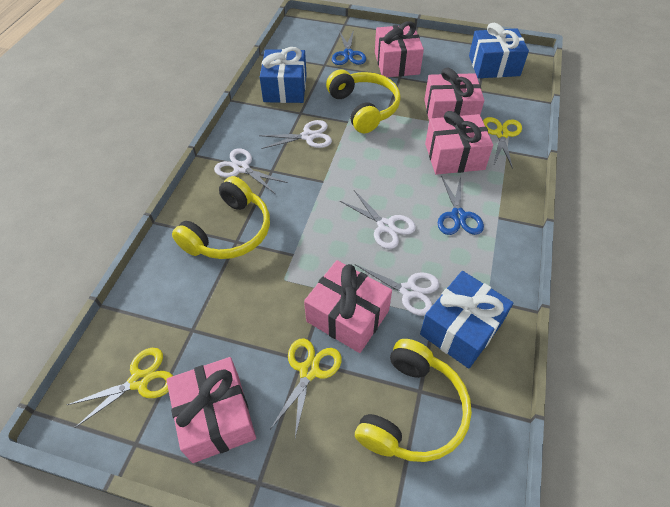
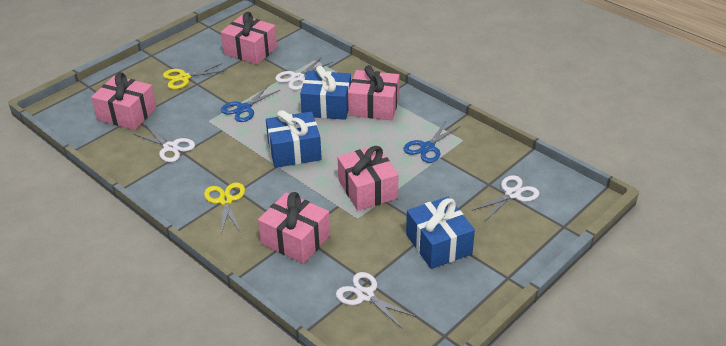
yellow headphones: 3 -> 0
yellow scissors: 3 -> 2

